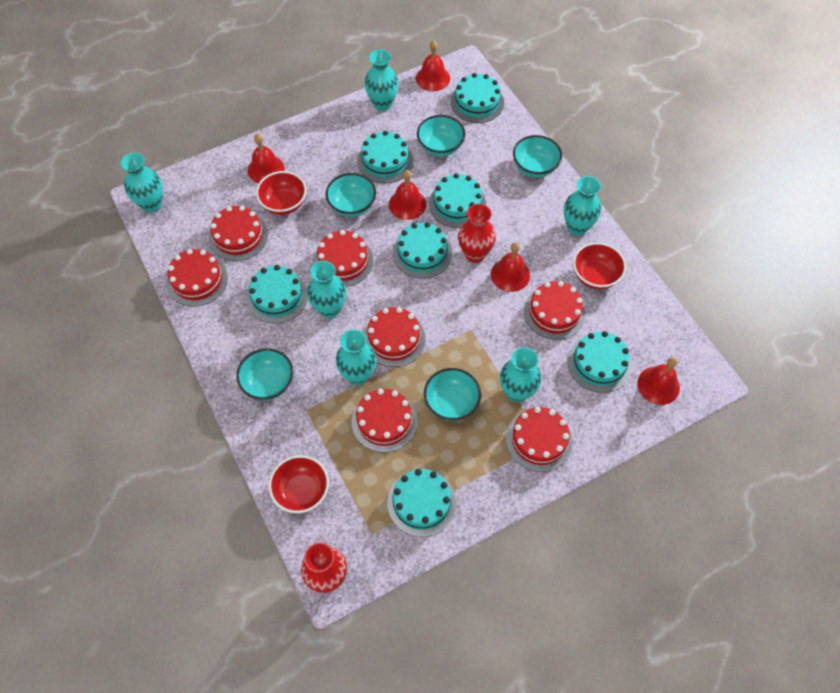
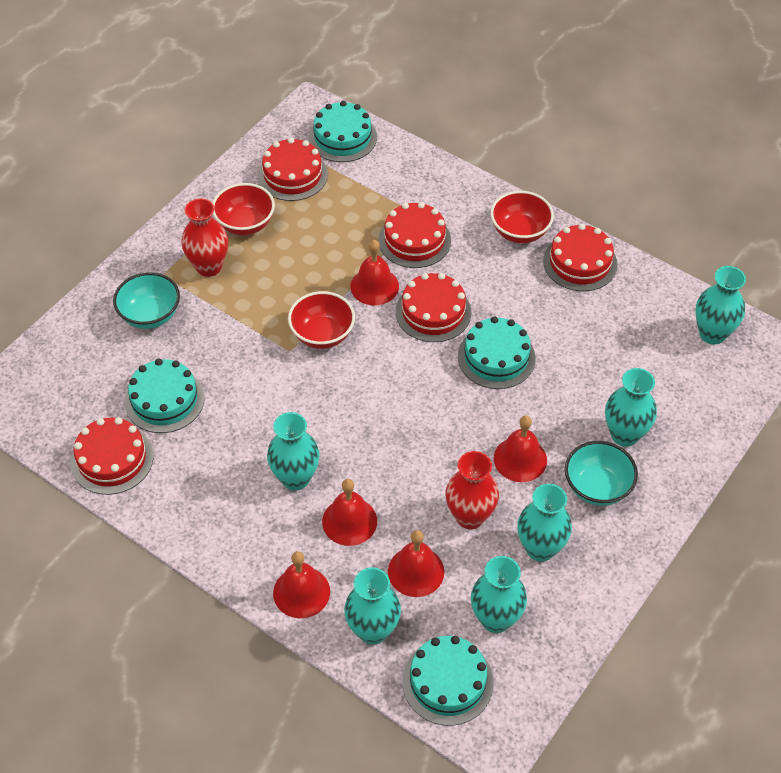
red cake: 7 -> 5
turquoise bowl: 5 -> 2
turquoise cake: 7 -> 4

